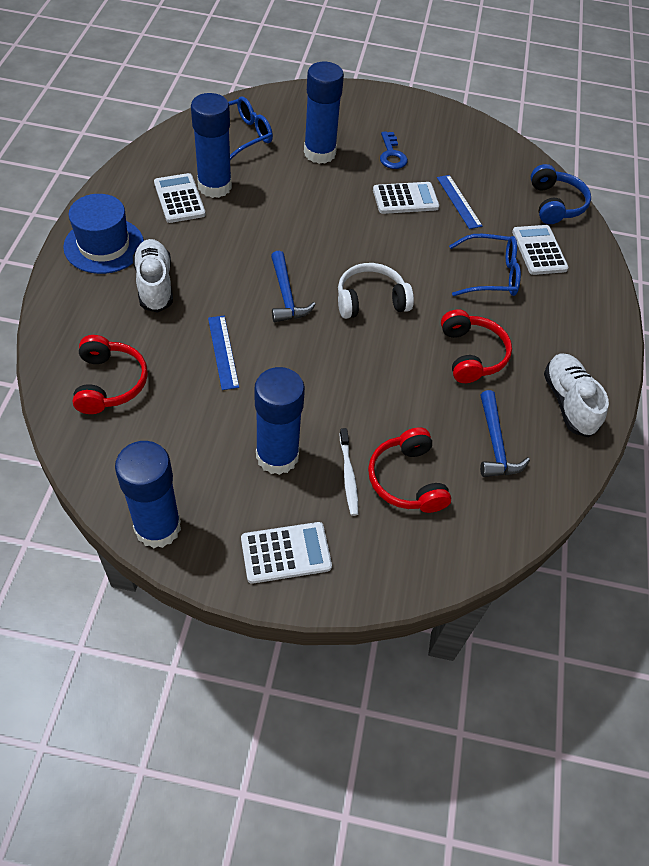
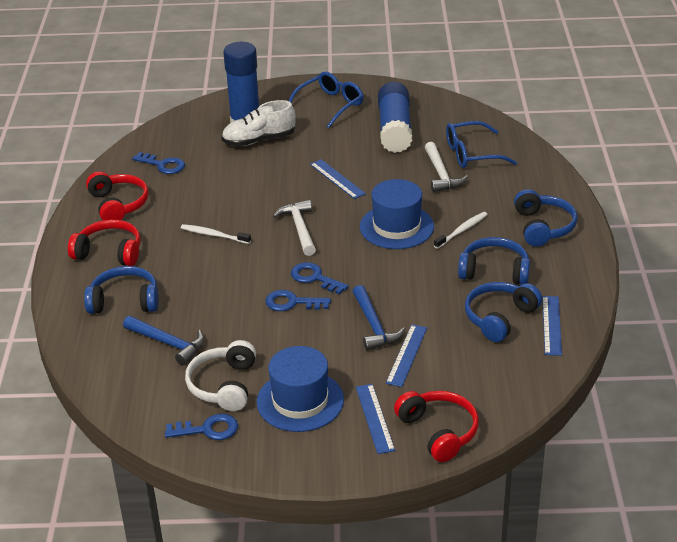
blue glue stick: 4 -> 2
blue hat: 1 -> 2
blue headphones: 1 -> 4
blue key: 1 -> 4
blue ruler: 2 -> 4
white calculator: 4 -> 0
white hammer: 0 -> 2
white shoe: 2 -> 1
white toothbrush: 1 -> 2

